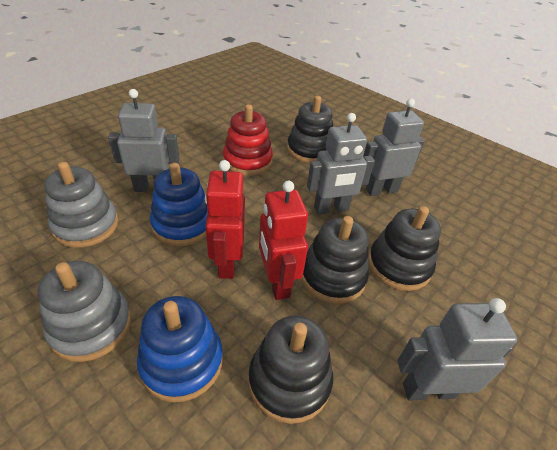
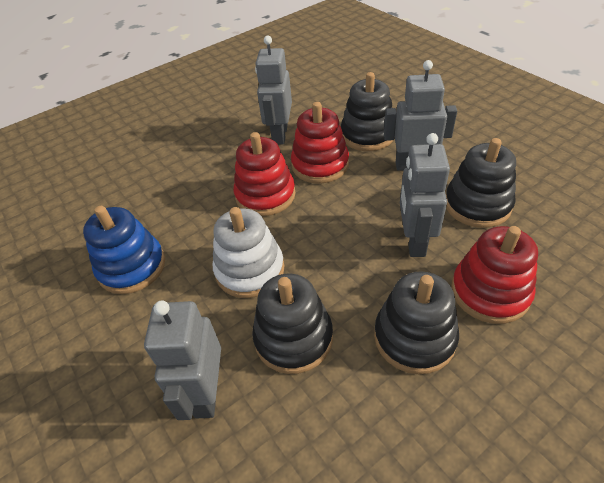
blue stacking toy: 2 -> 1
grey stacking toy: 2 -> 0
red robot: 2 -> 0
red stacking toy: 1 -> 3
white stacking toy: 0 -> 1

